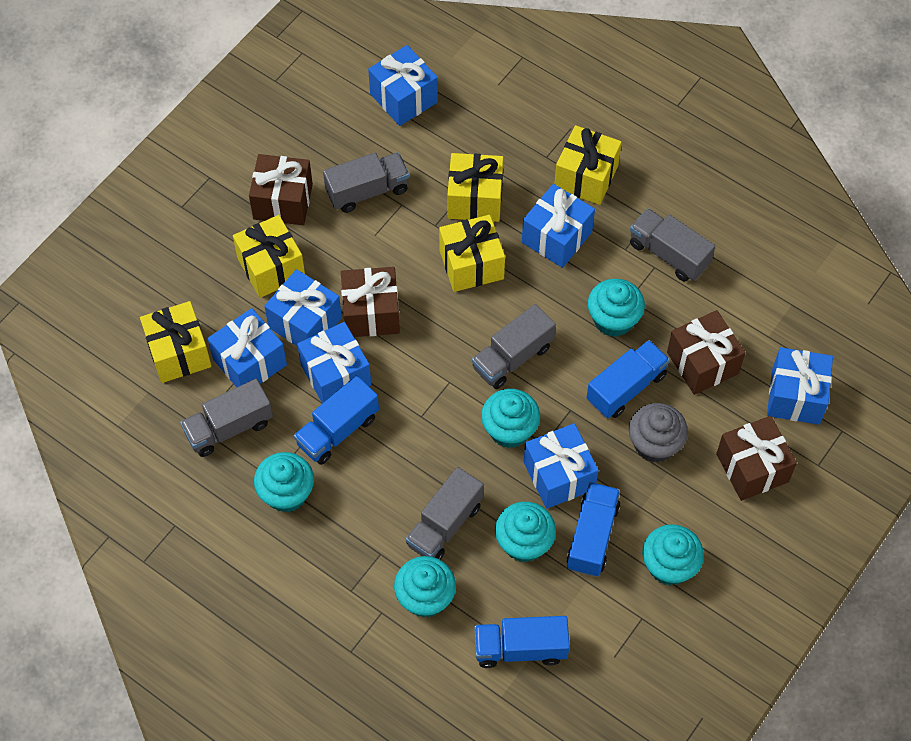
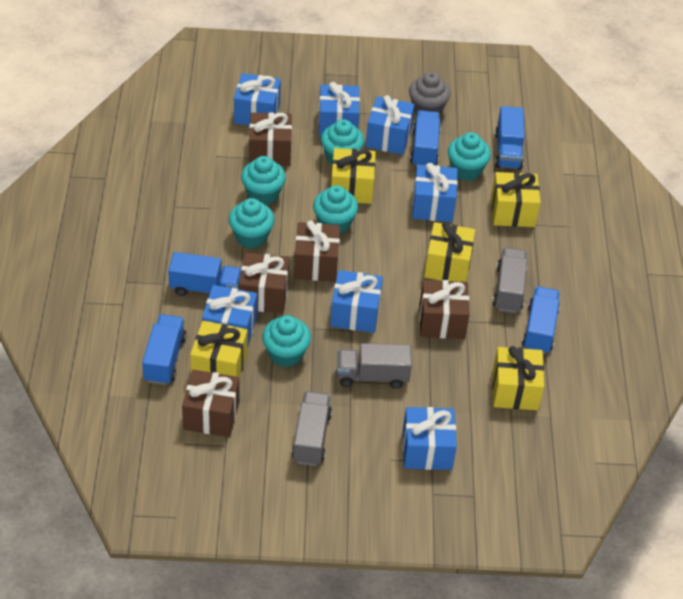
blue truck: 4 -> 5
brown gift: 4 -> 5
grey truck: 5 -> 3

